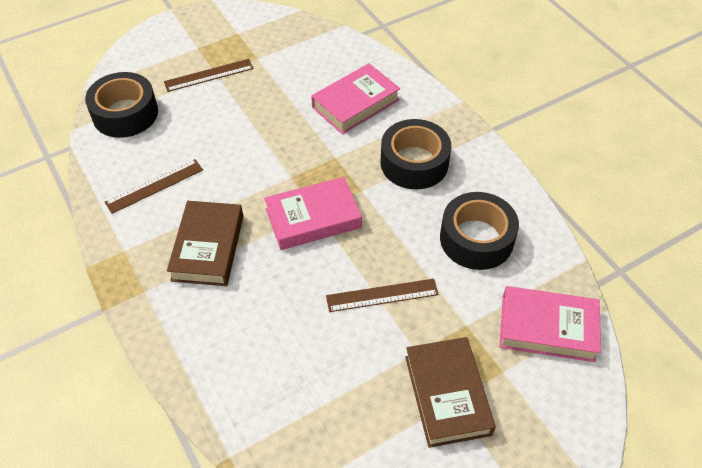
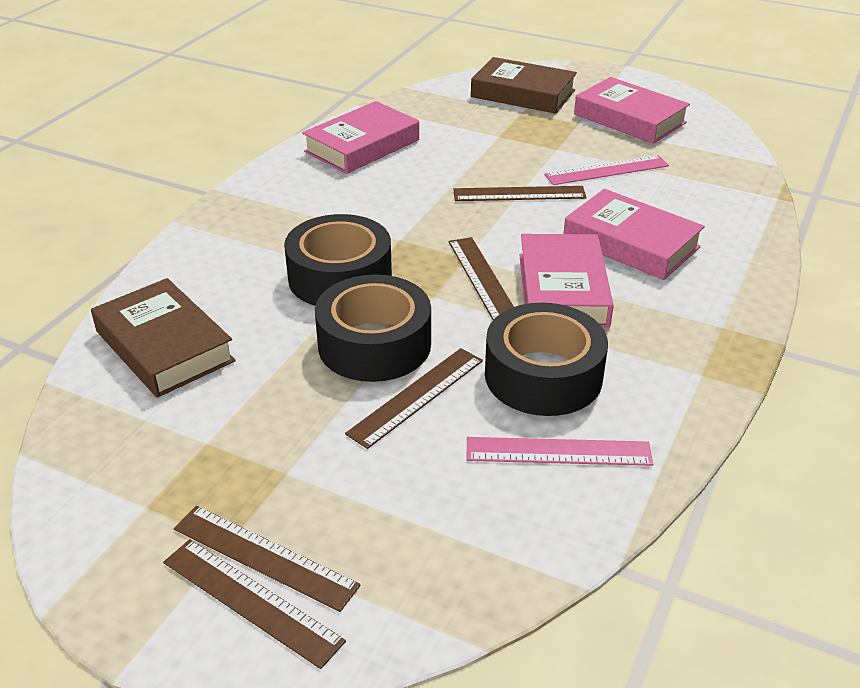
brown ruler: 3 -> 5
pink book: 3 -> 4
pink ruler: 0 -> 2

